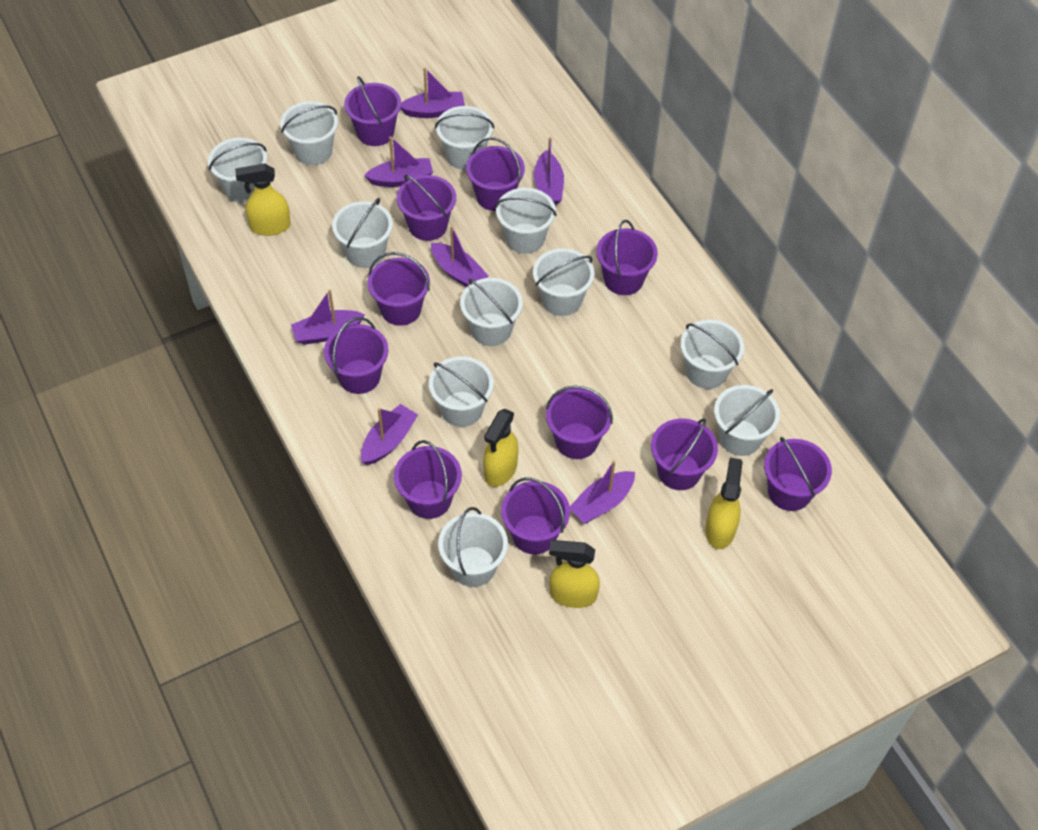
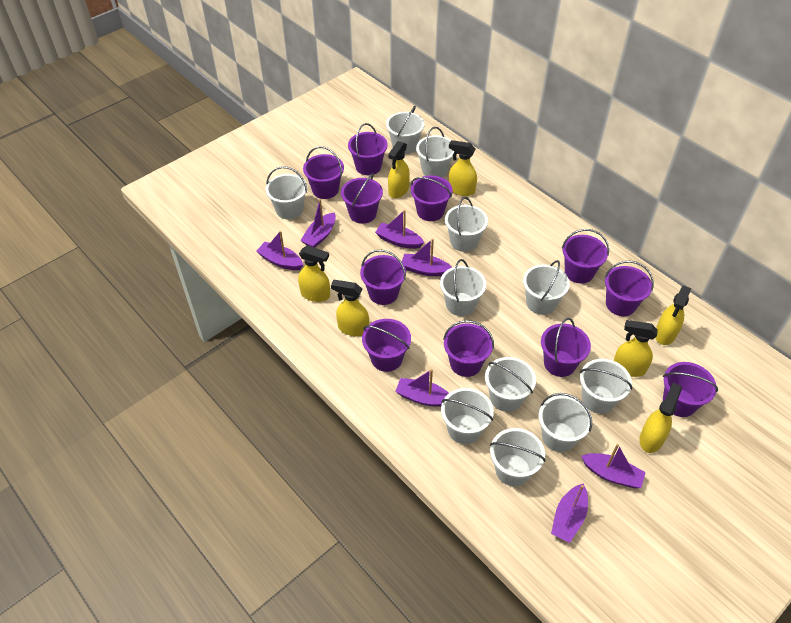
yellow spray bottle: 4 -> 7

